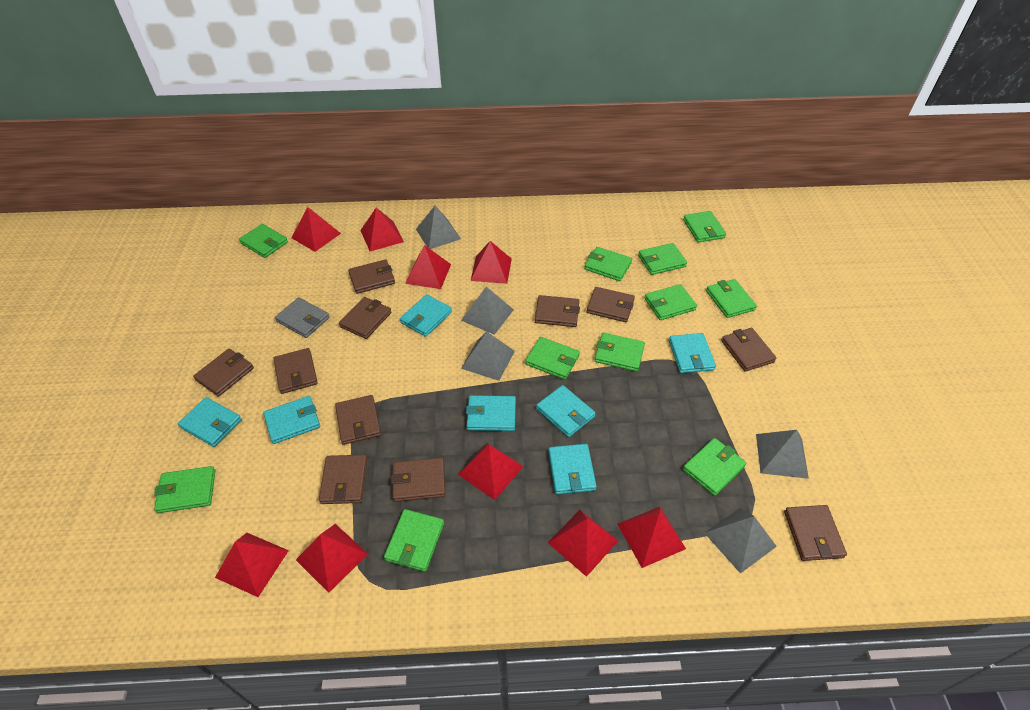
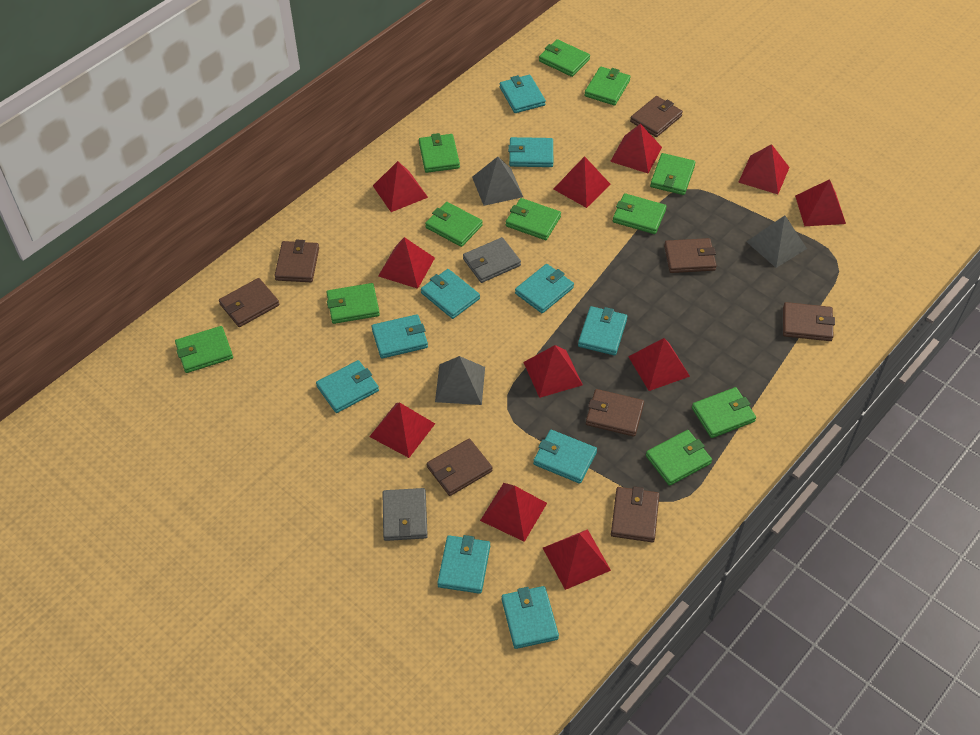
brown wallet: 11 -> 8
grey pyramid: 5 -> 3
grey wallet: 1 -> 2
red pyramid: 9 -> 11
turquoise wallet: 7 -> 10

